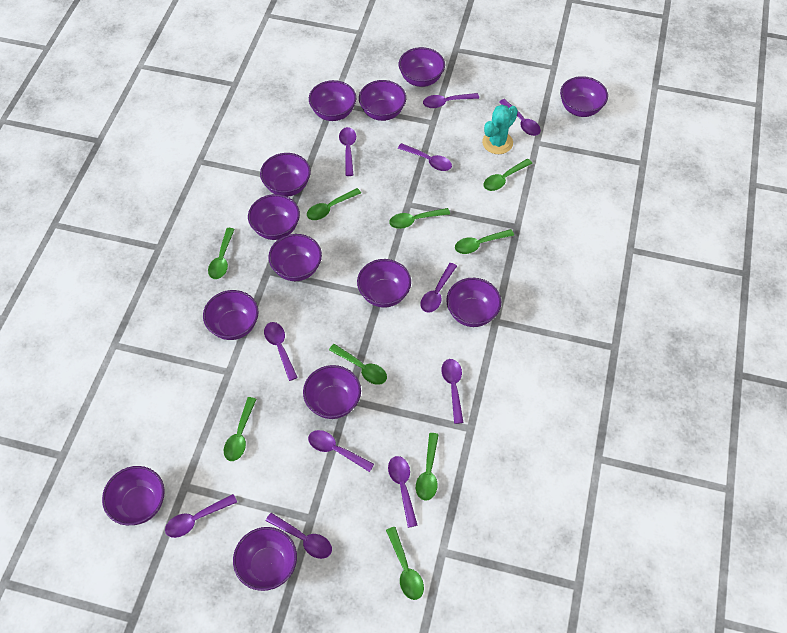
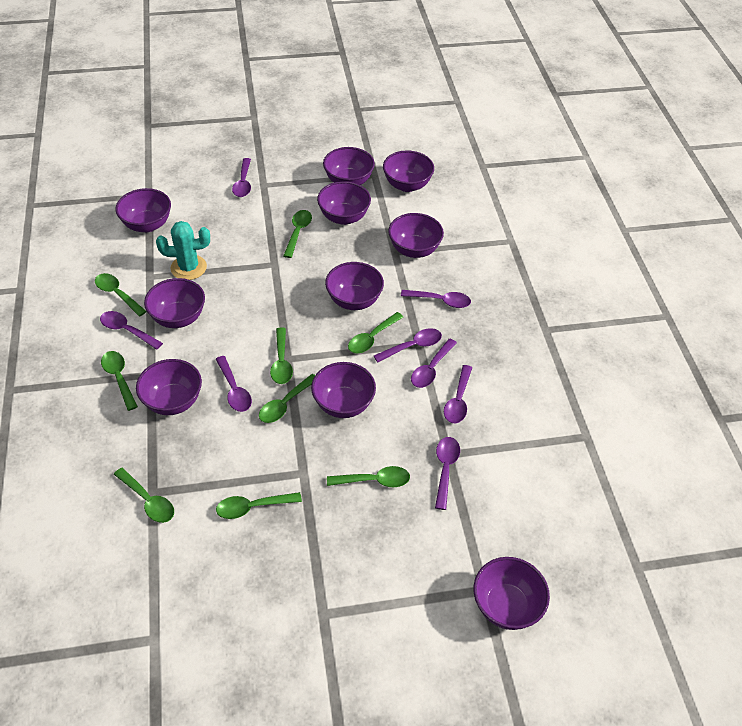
purple bowl: 13 -> 10
purple spoon: 11 -> 8

